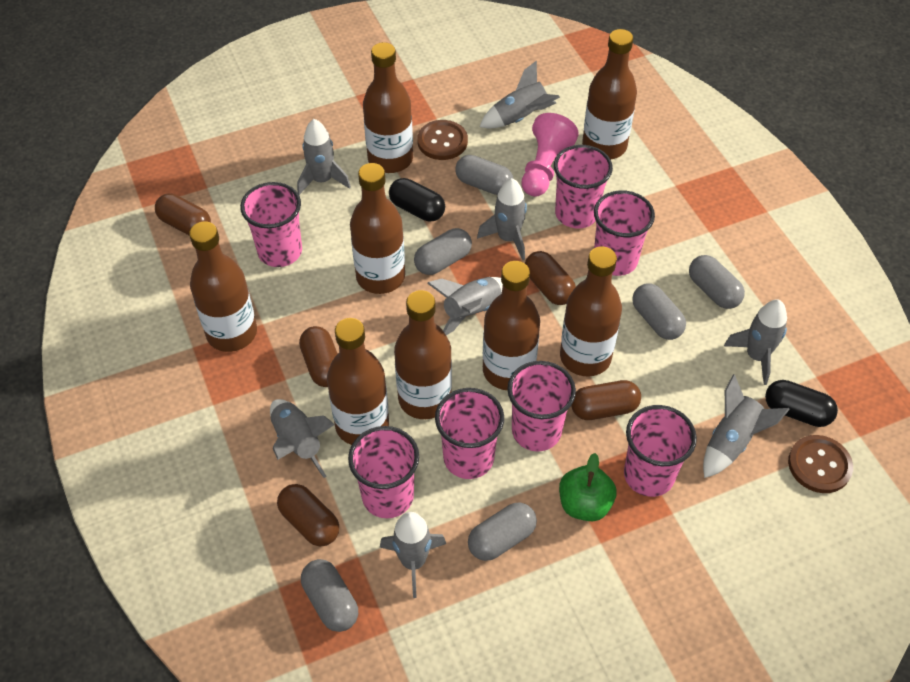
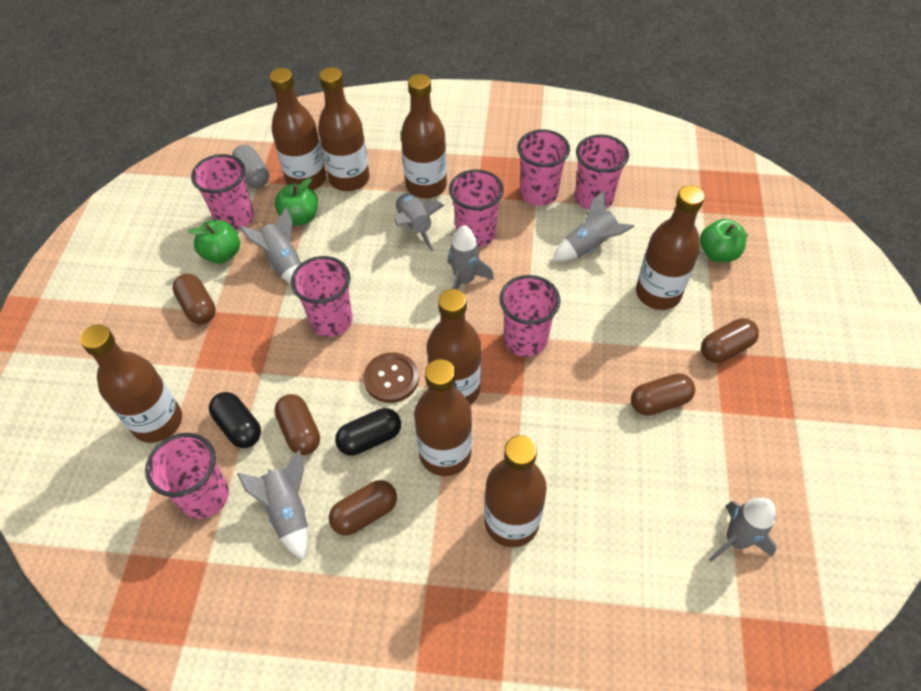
brown button: 2 -> 1
green apple: 1 -> 3
grey capsule: 6 -> 1
grey rocket: 8 -> 6
pink pawn: 1 -> 0

